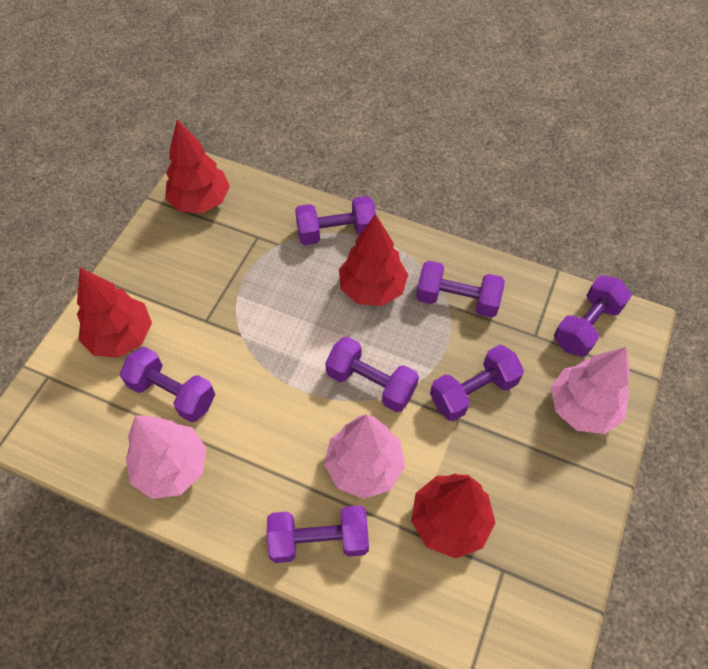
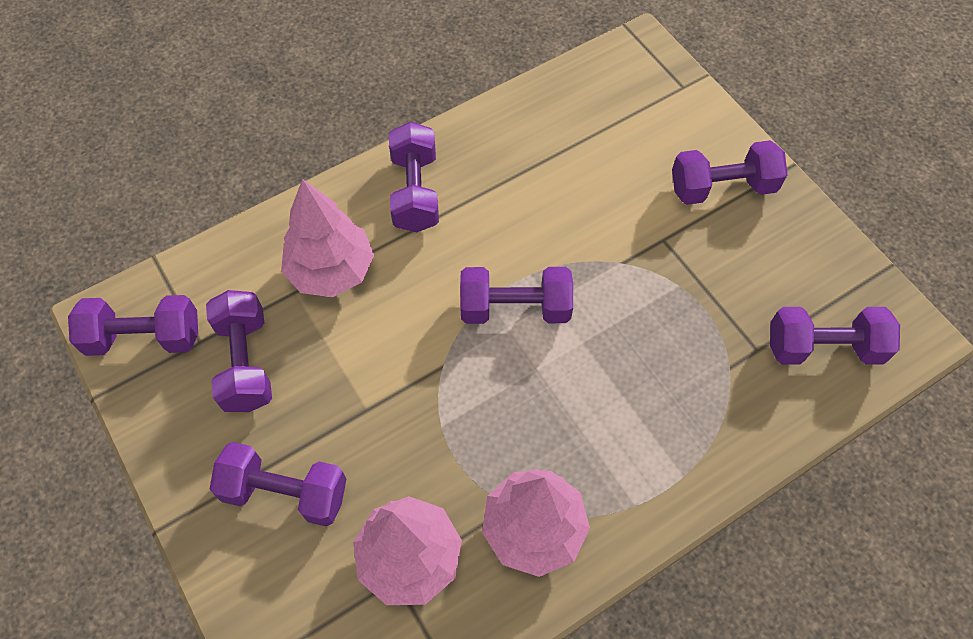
red tree: 4 -> 0

